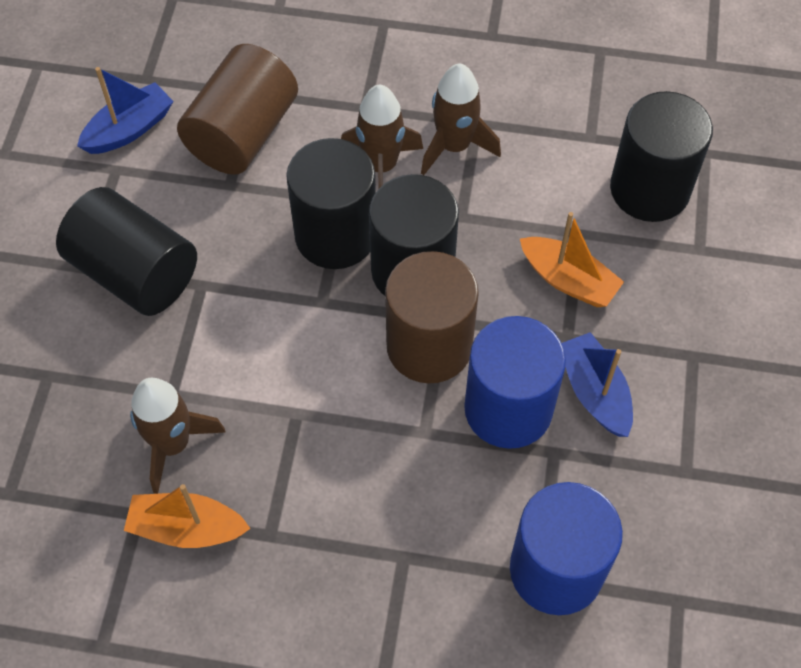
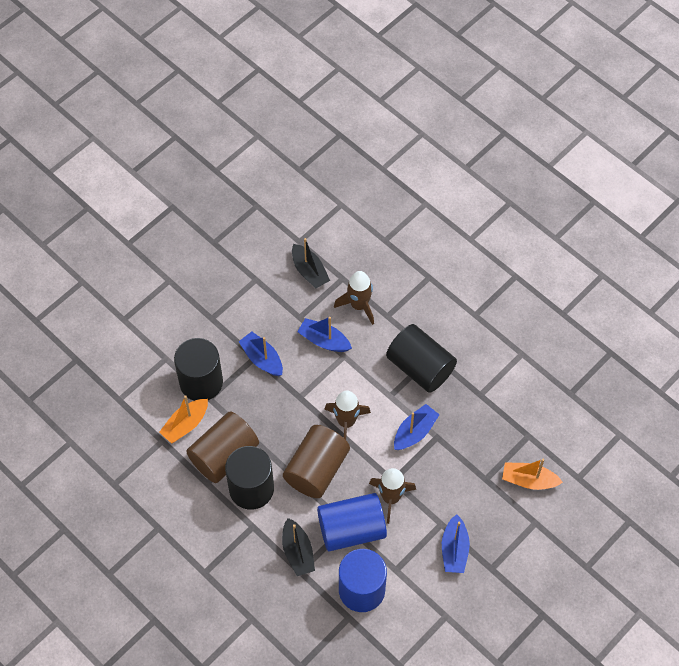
black boat: 0 -> 2
black cylinder: 4 -> 3
blue boat: 2 -> 4

